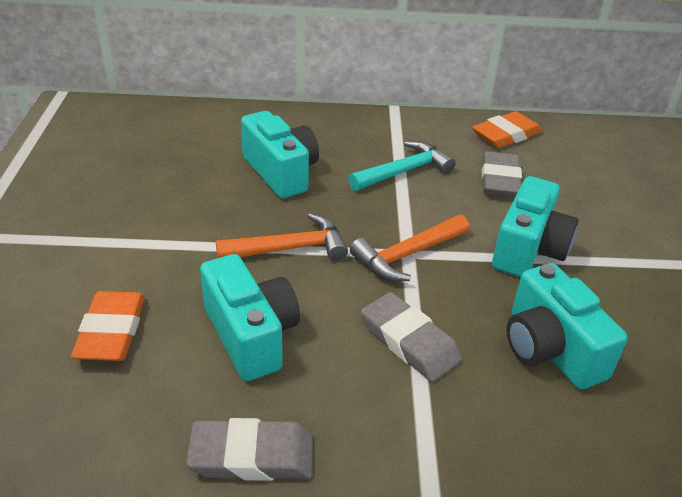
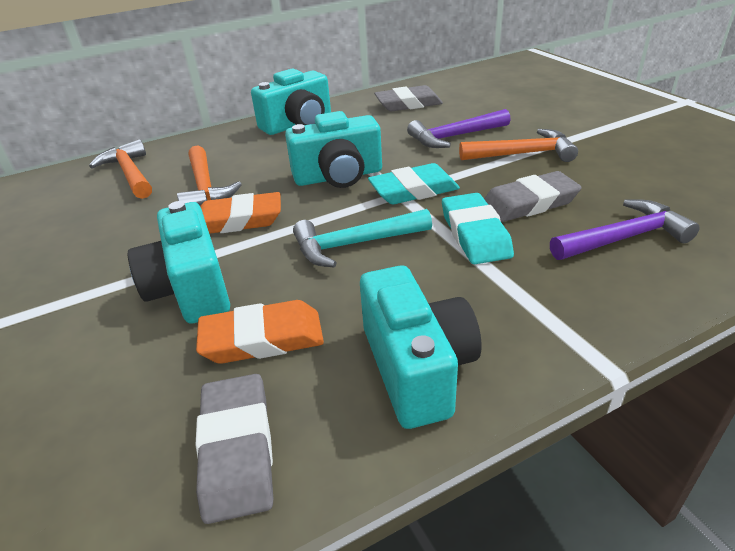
orange hammer: 2 -> 3
purple hammer: 0 -> 2
turquoise eraser: 0 -> 2

